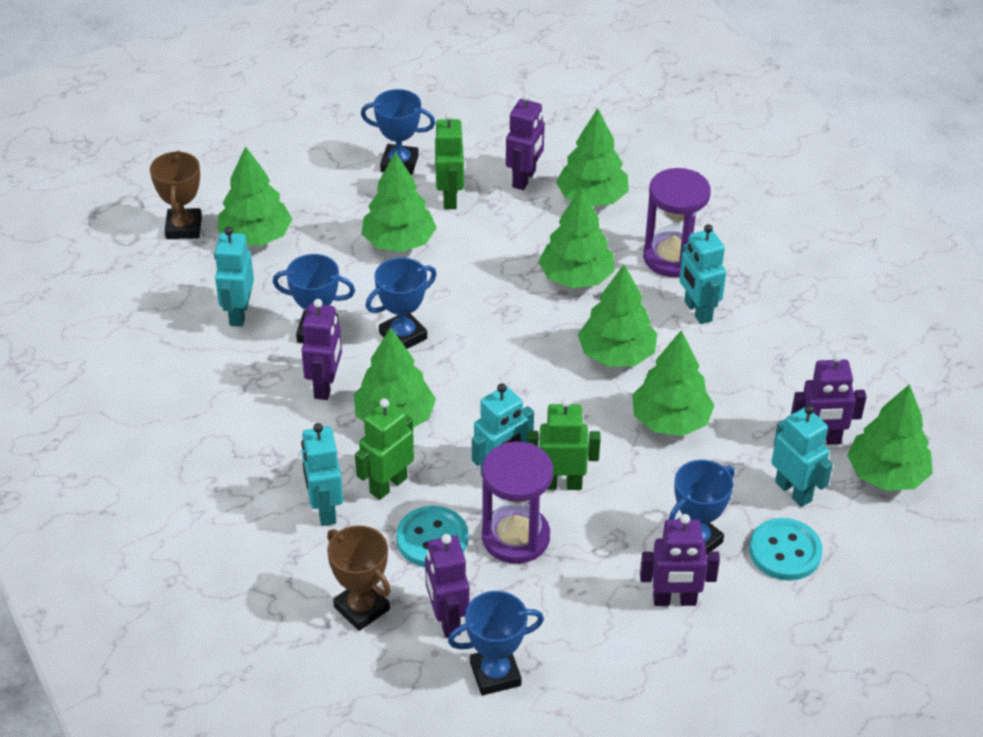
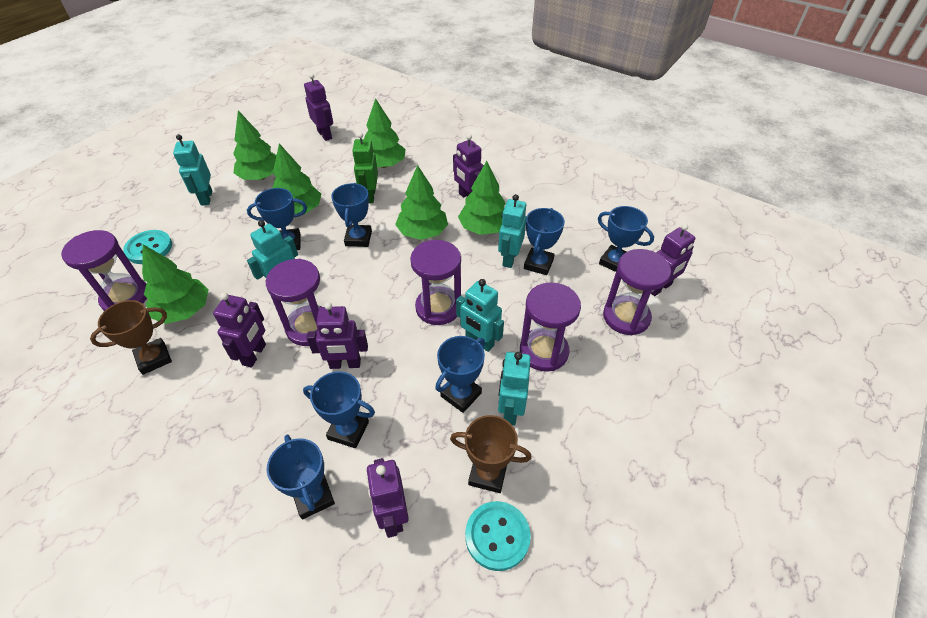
blue trophy: 5 -> 7
green robot: 3 -> 1
green tree: 8 -> 6
purple hourglass: 2 -> 5
purple robot: 5 -> 6

